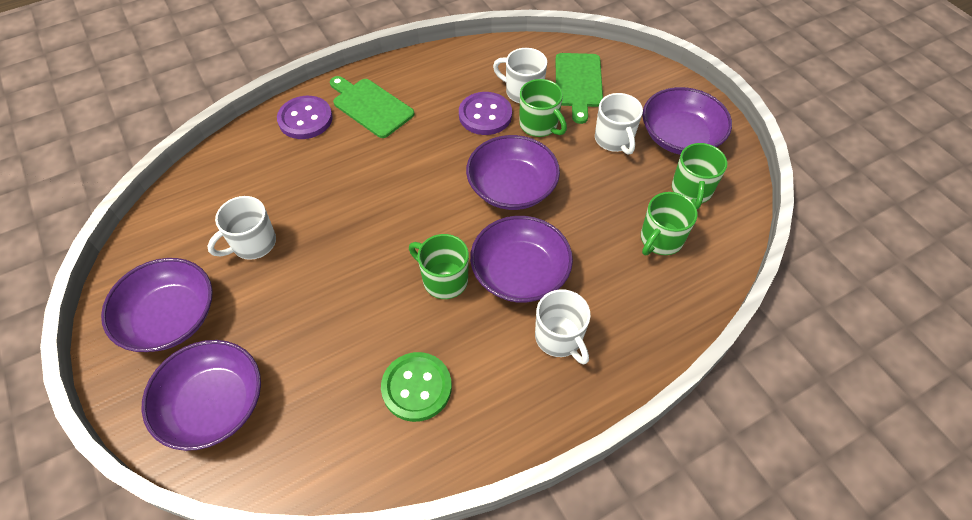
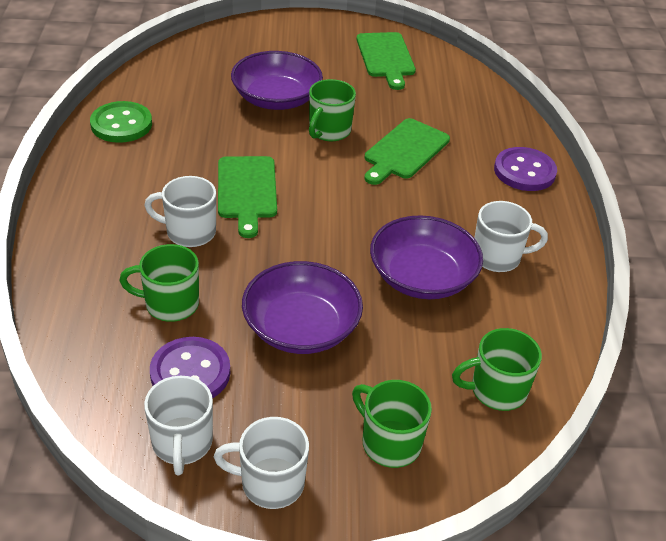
green cutting board: 2 -> 3
purple bowl: 5 -> 3

